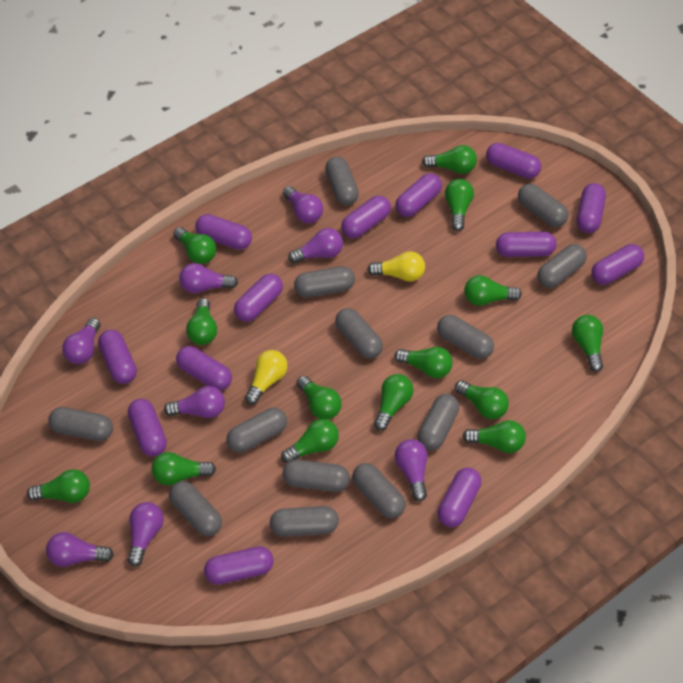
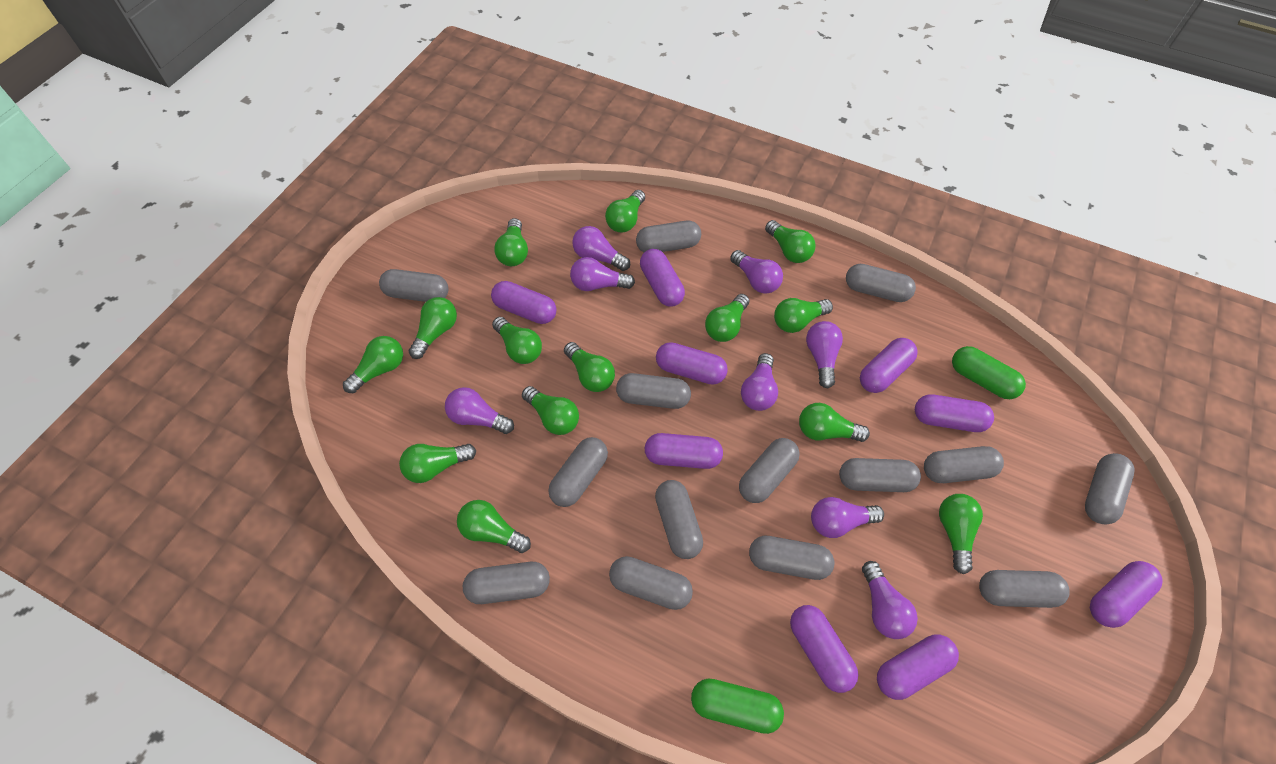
green capsule: 0 -> 2
grey capsule: 13 -> 14
purple capsule: 13 -> 9
yellow light bulb: 2 -> 0

